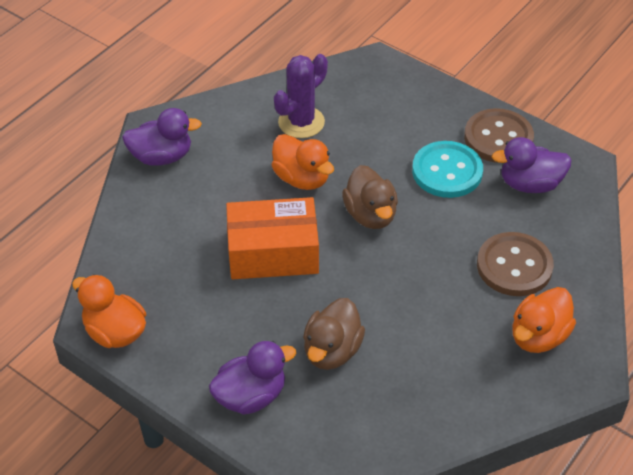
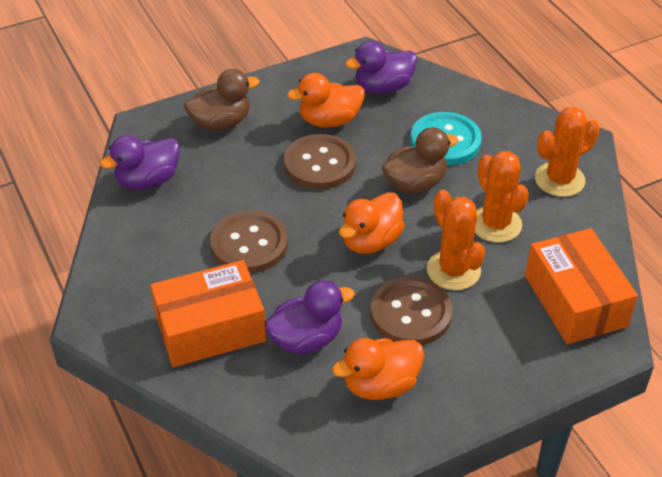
brown button: 2 -> 3
orange box: 1 -> 2
orange cactus: 0 -> 3
purple cactus: 1 -> 0

